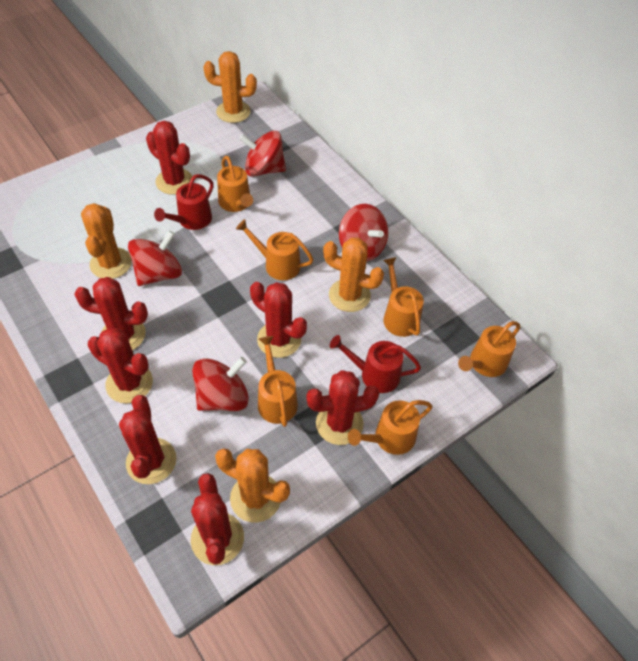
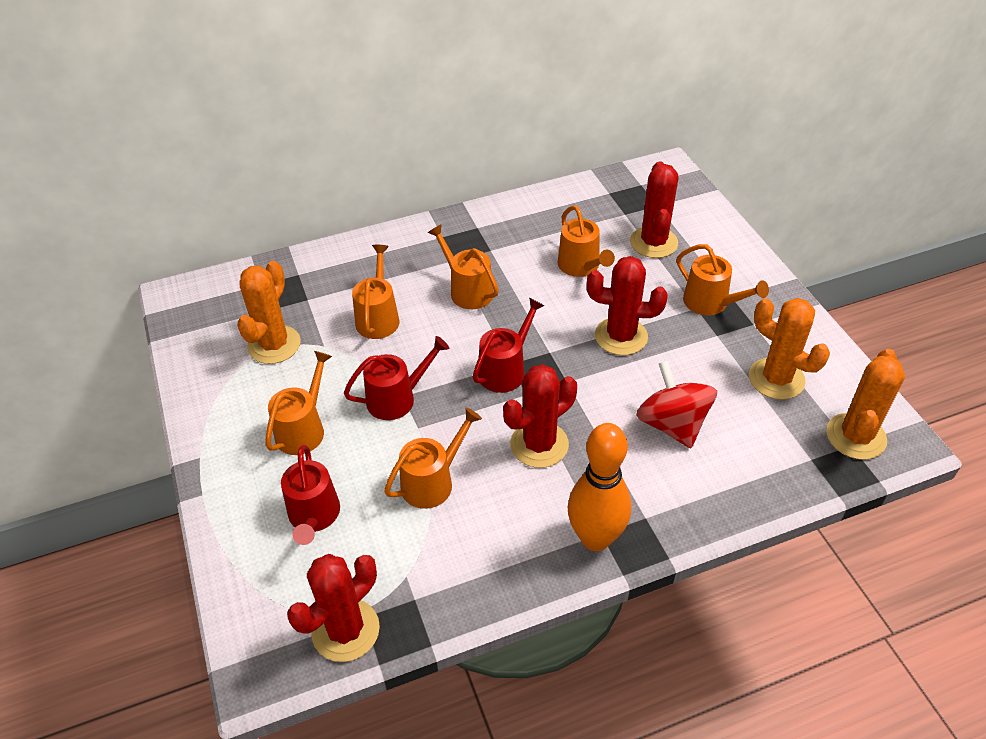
orange bowling pin: 0 -> 1
orange cactus: 4 -> 3
red cactus: 7 -> 4
red spinning top: 4 -> 1
red watering can: 2 -> 3

